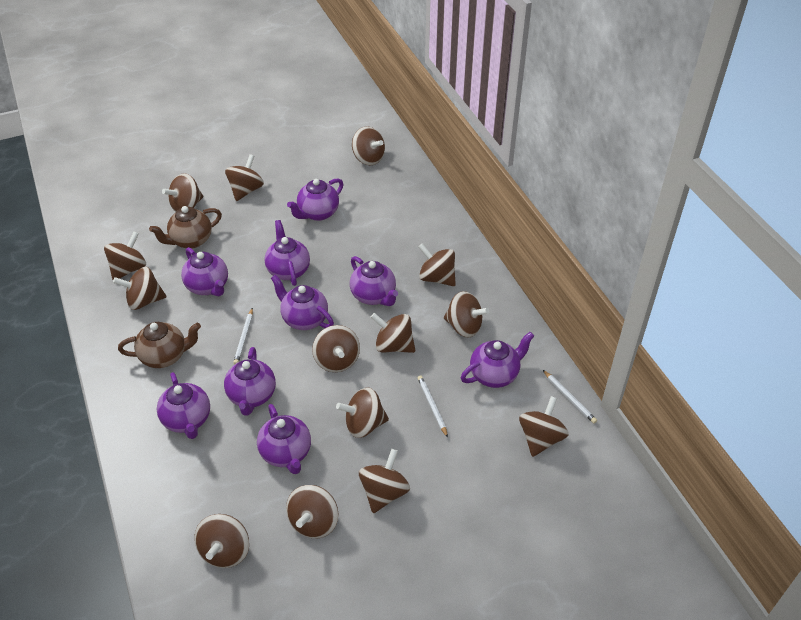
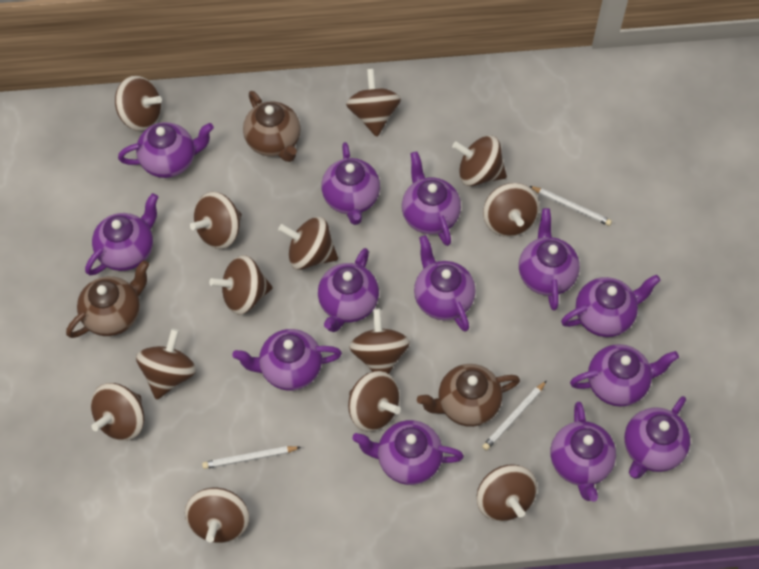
brown spinning top: 14 -> 13
brown teapot: 2 -> 3
purple teapot: 9 -> 13

